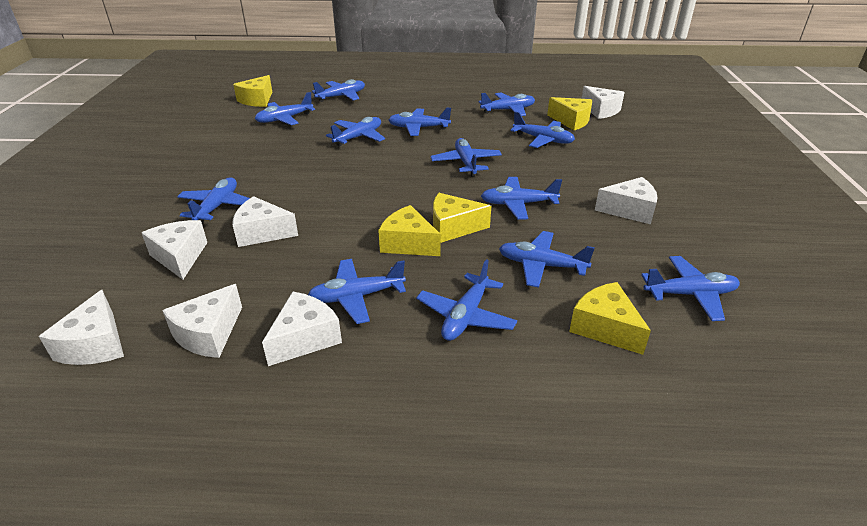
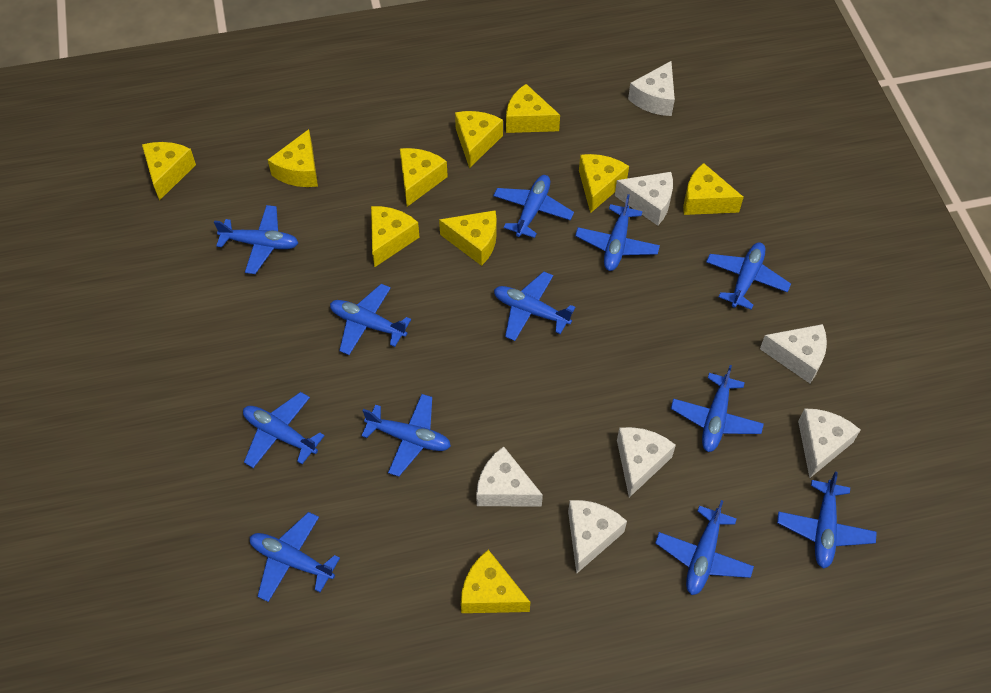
blue plane: 13 -> 12
yellow cheese: 5 -> 10

